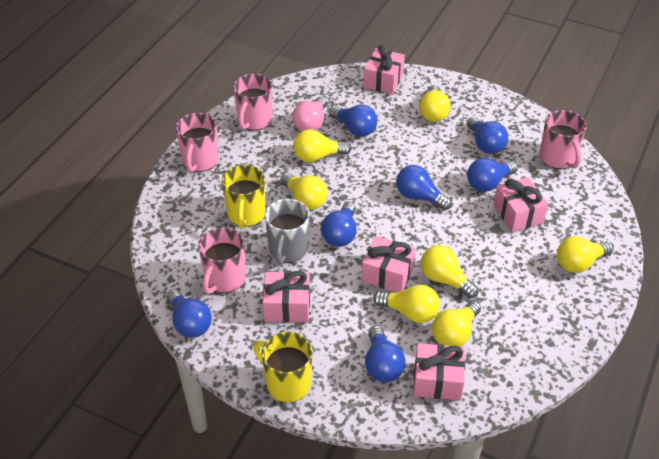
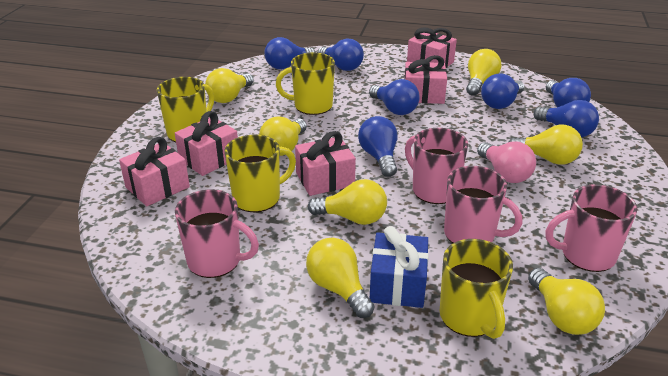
blue gift: 0 -> 1
grey mug: 1 -> 0
yellow mug: 2 -> 4

